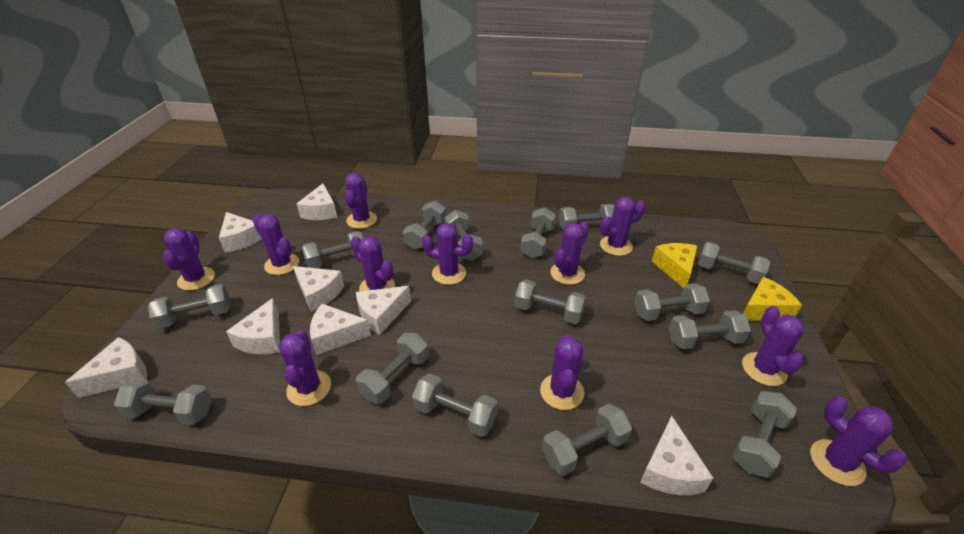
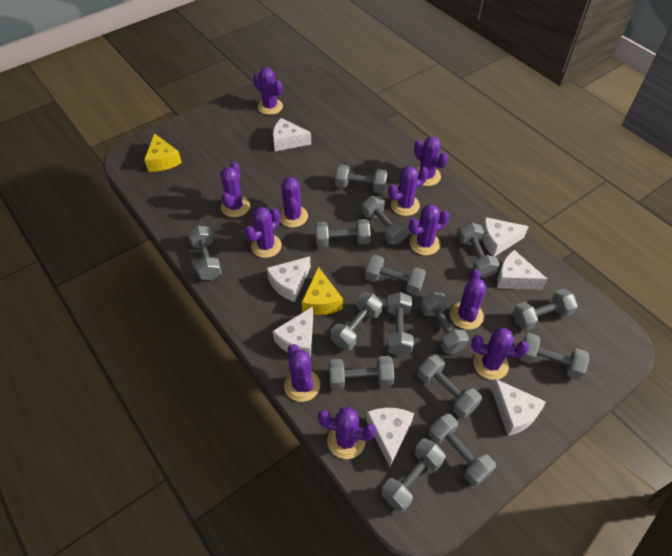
white cheese: 8 -> 7

